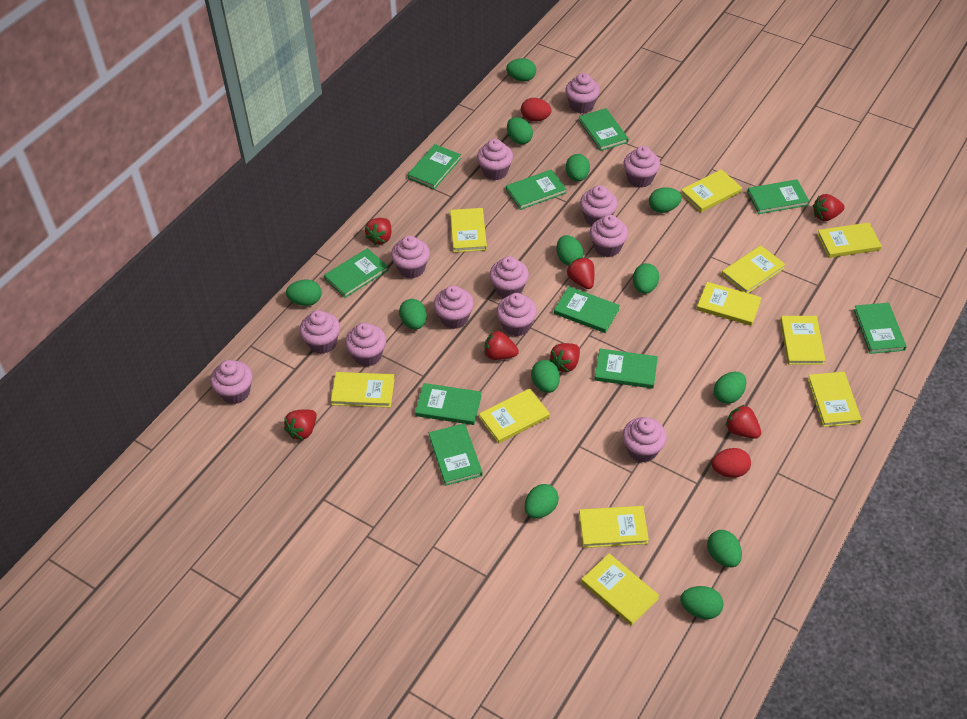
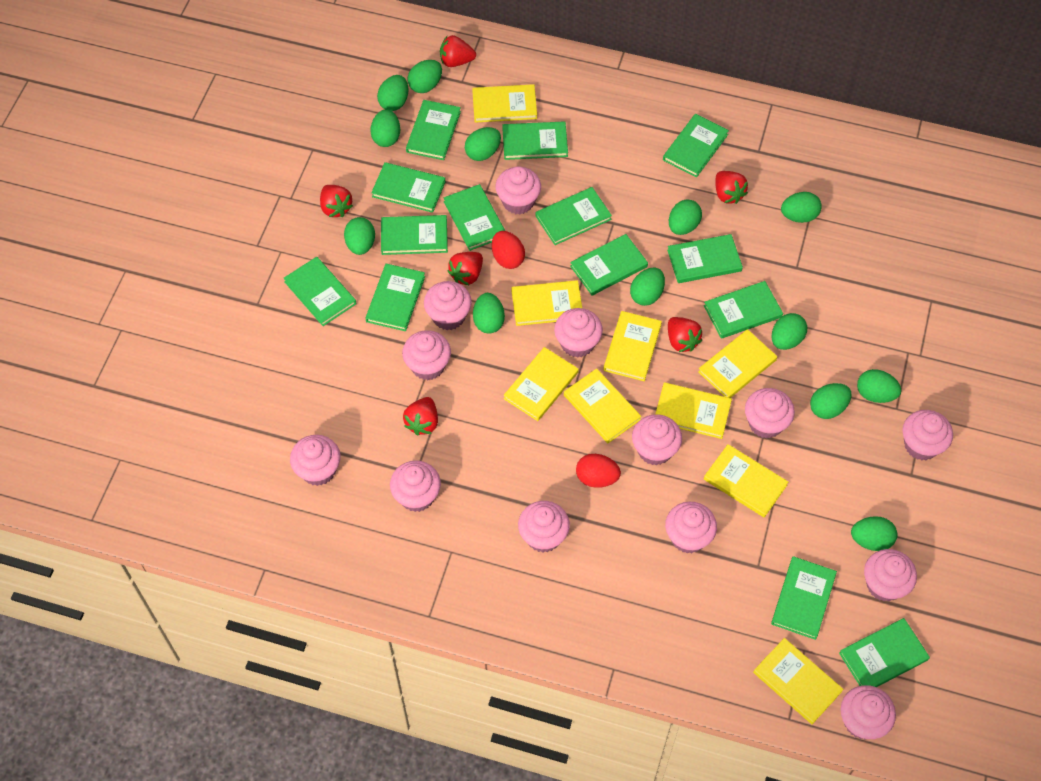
green book: 10 -> 14
red strawberry: 7 -> 6
yellow book: 11 -> 9

